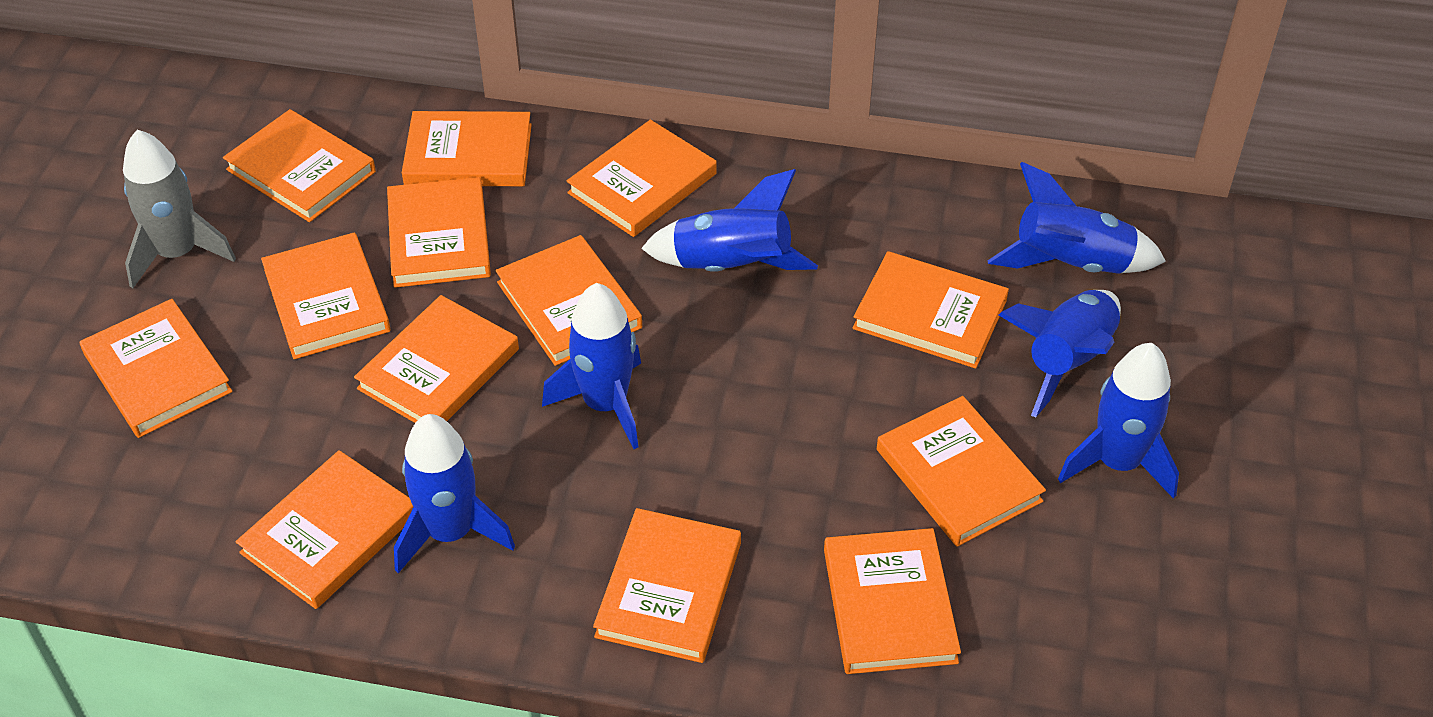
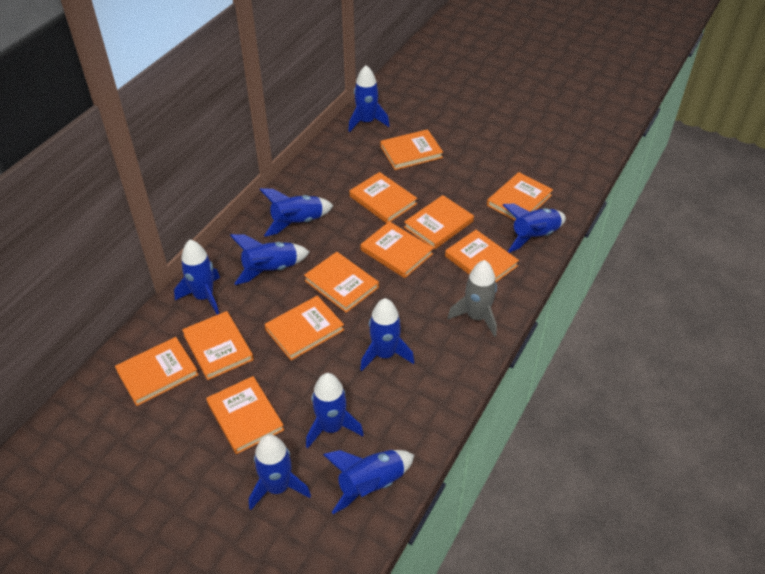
blue rocket: 6 -> 9
orange book: 13 -> 11

